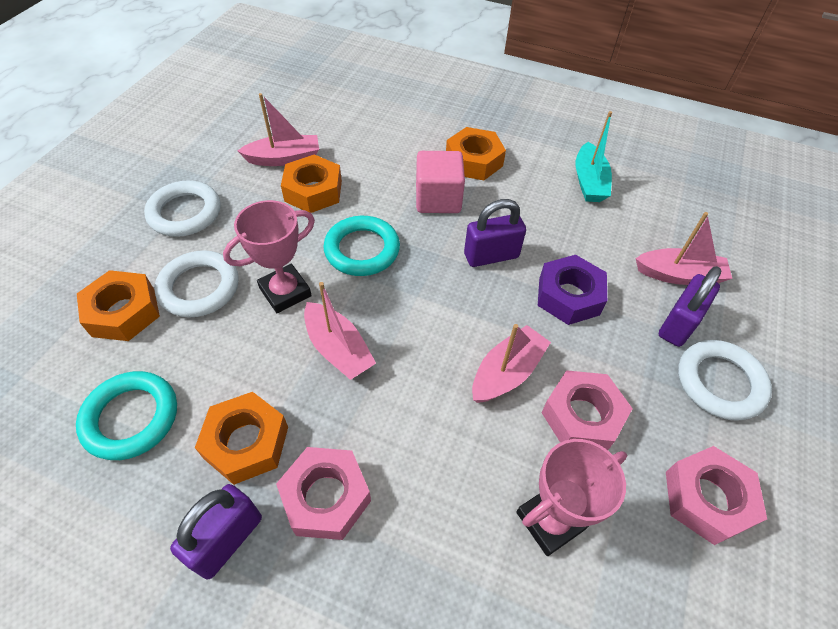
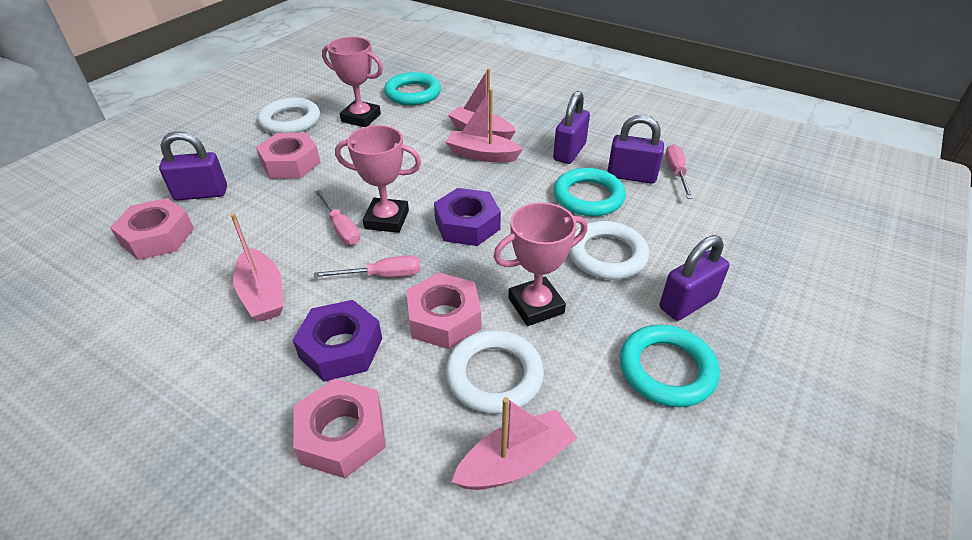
orange nut: 4 -> 0
pink cube: 1 -> 0
pink nut: 3 -> 4
pink screwdriver: 0 -> 3
pink trophy: 2 -> 3
purple nut: 1 -> 2
purple padlock: 3 -> 4
turquoise boat: 1 -> 0
turquoise ring: 2 -> 3

